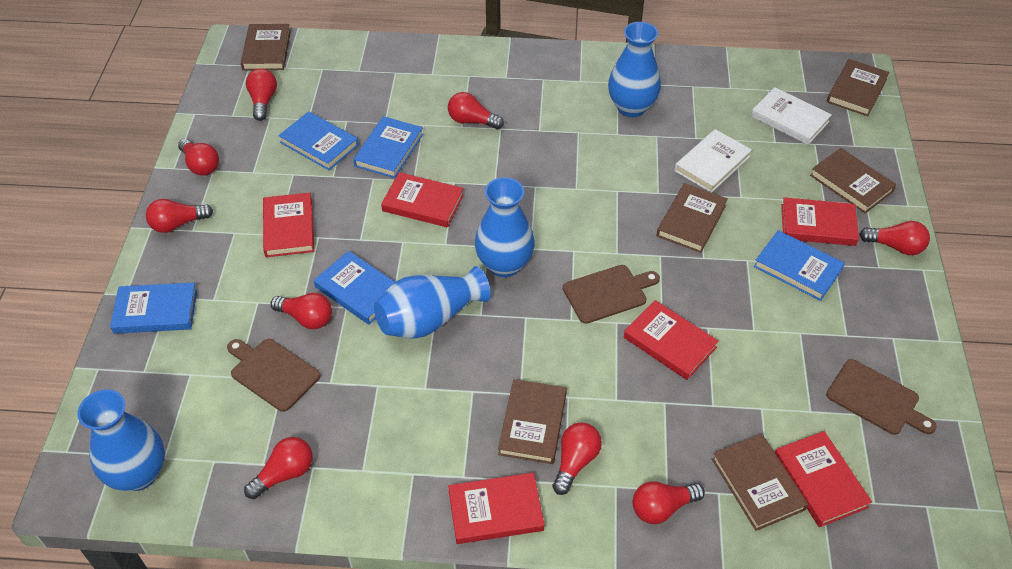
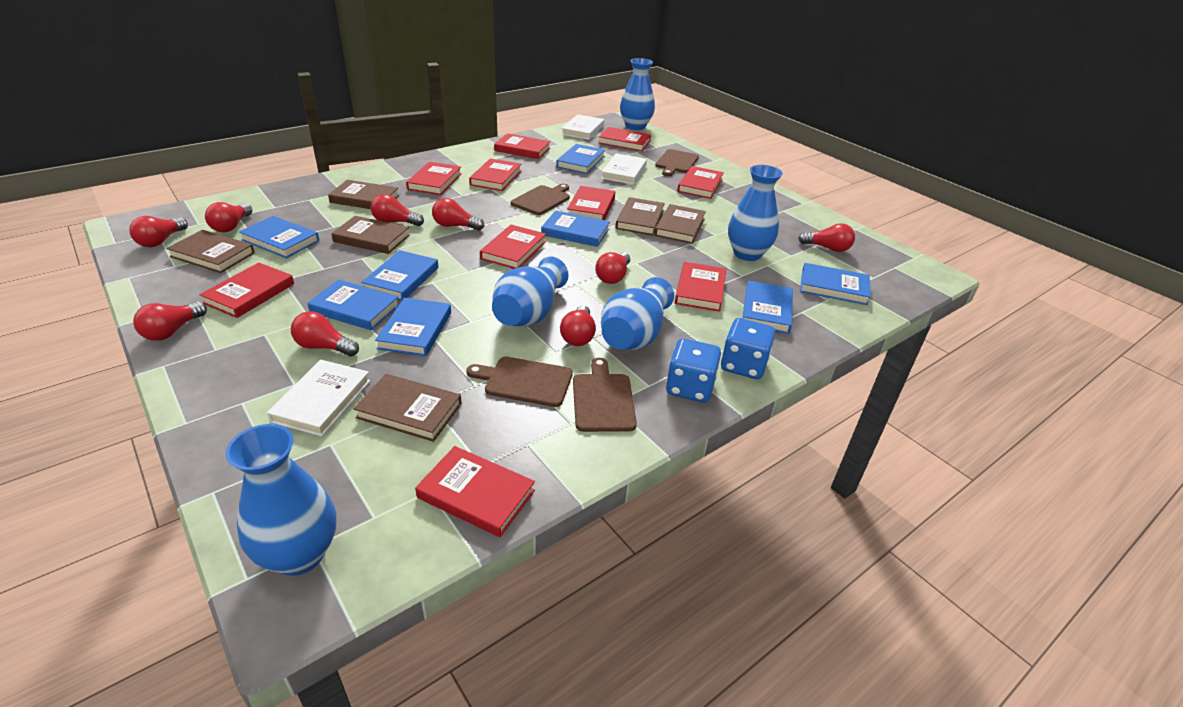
blue book: 5 -> 8
blue dice: 0 -> 2
blue vase: 4 -> 5
brown cutting board: 3 -> 4
red book: 6 -> 10
white book: 2 -> 3

